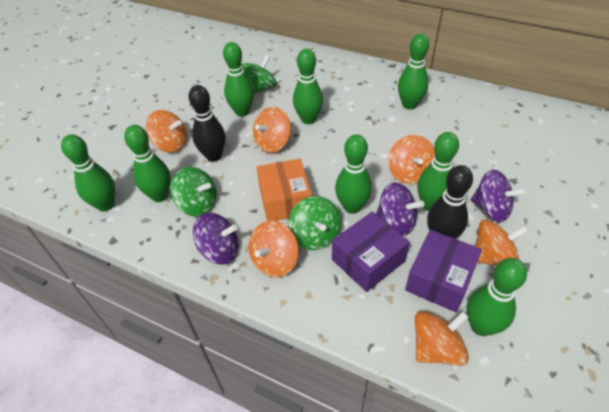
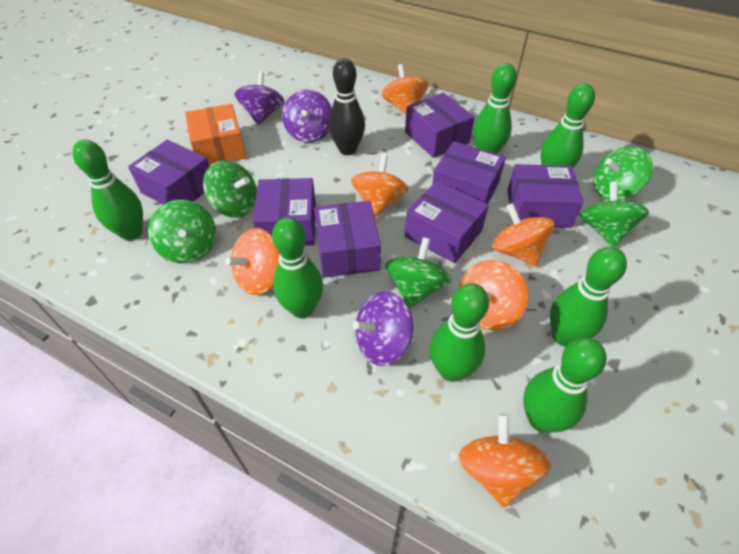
black bowling pin: 2 -> 1
green bowling pin: 8 -> 7
green spinning top: 3 -> 5
purple box: 2 -> 7

